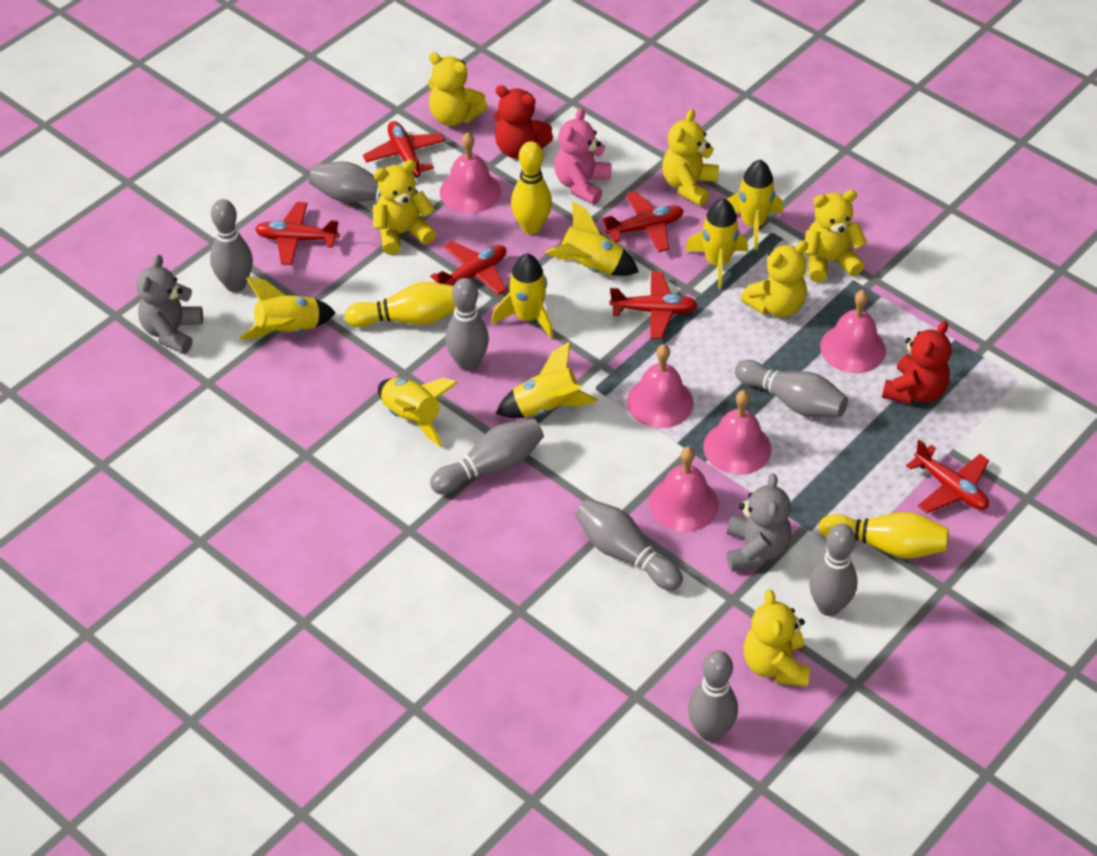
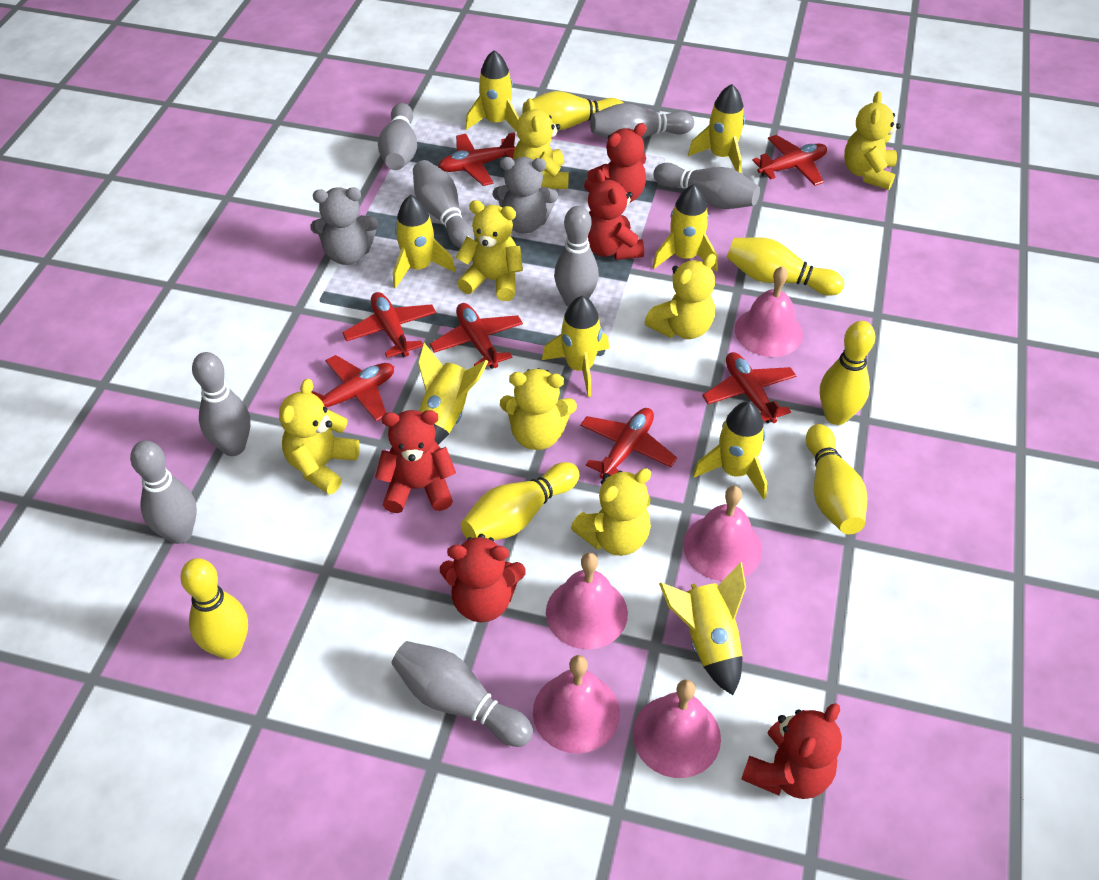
pink teddy bear: 1 -> 0
red plane: 6 -> 7
red teddy bear: 2 -> 5
yellow bowling pin: 3 -> 6
yellow rocket: 7 -> 8
yellow teddy bear: 6 -> 7

